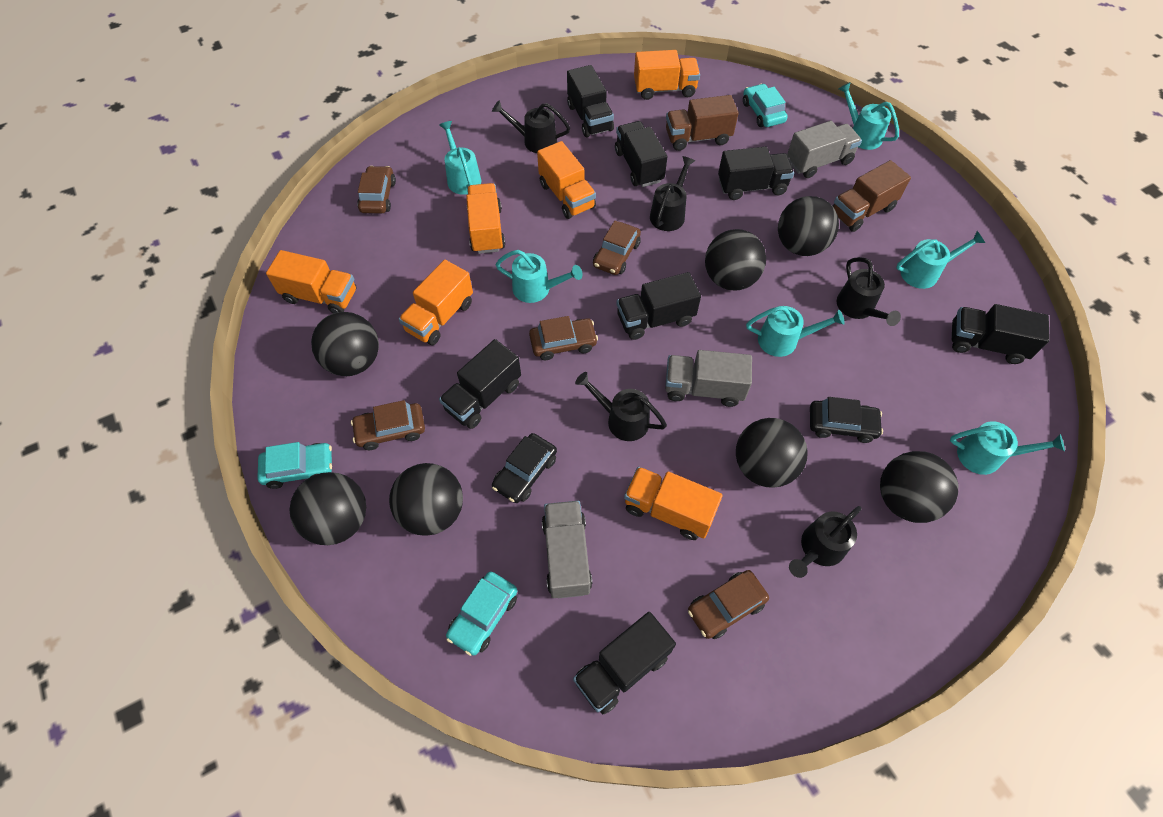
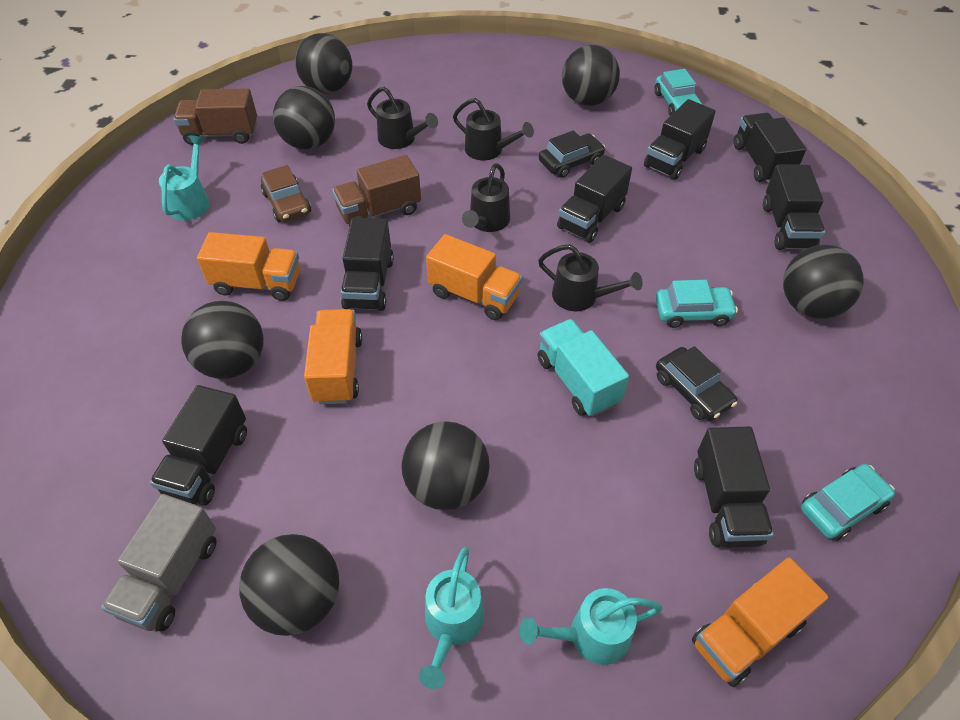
black watering can: 5 -> 4
brown car: 5 -> 1
grey truck: 3 -> 1
orange truck: 6 -> 4
turquoise truck: 0 -> 1
turquoise watering can: 6 -> 3

